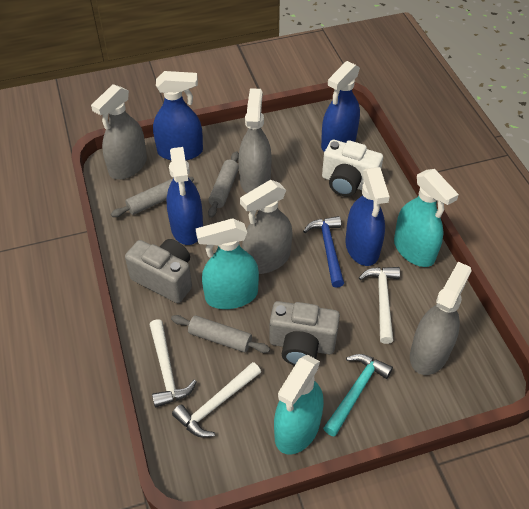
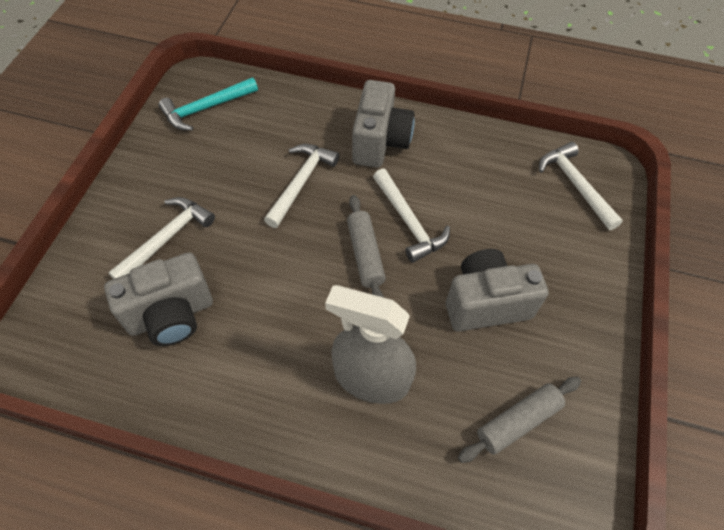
blue hammer: 1 -> 0
blue spray bottle: 4 -> 0
grey camera: 2 -> 3
grey rolling pin: 3 -> 2
grey spray bottle: 4 -> 1
turquoise spray bottle: 3 -> 0
white camera: 1 -> 0
white hammer: 3 -> 4

